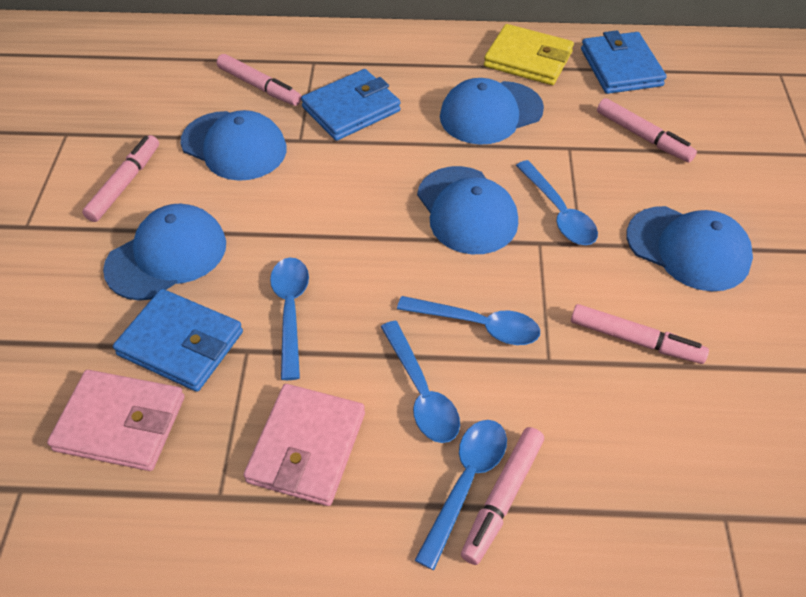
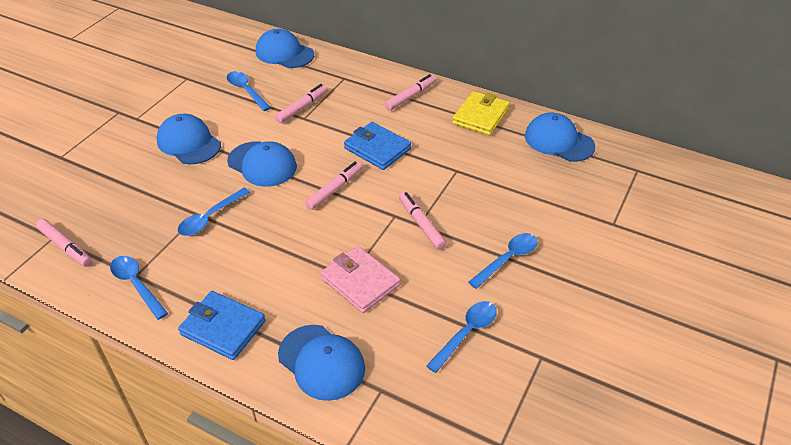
blue wallet: 3 -> 2
pink wallet: 2 -> 1

